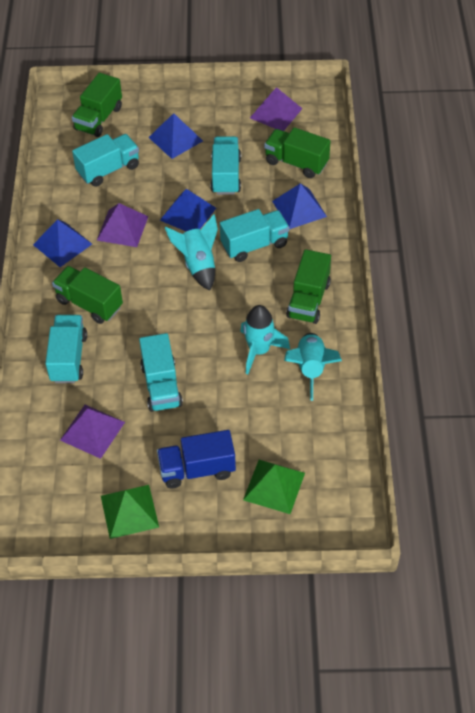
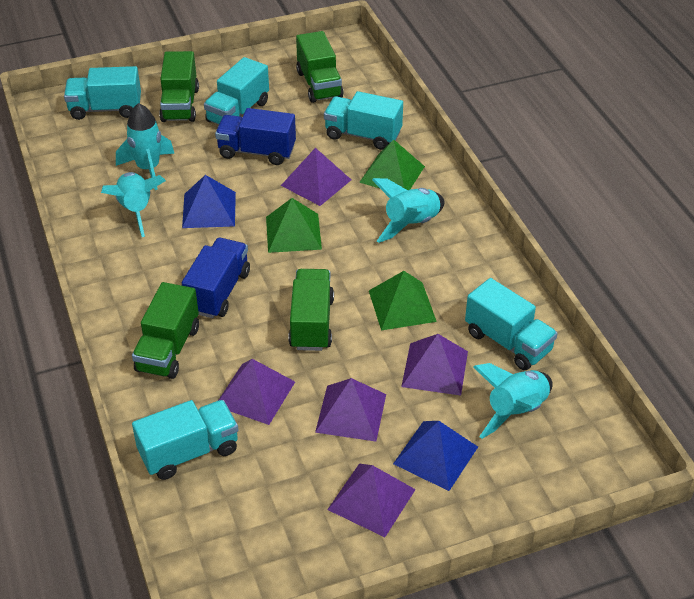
blue pyramid: 4 -> 2
blue truck: 1 -> 2
green pyramid: 2 -> 3
purple pyramid: 3 -> 5
turquoise rocket: 3 -> 4

